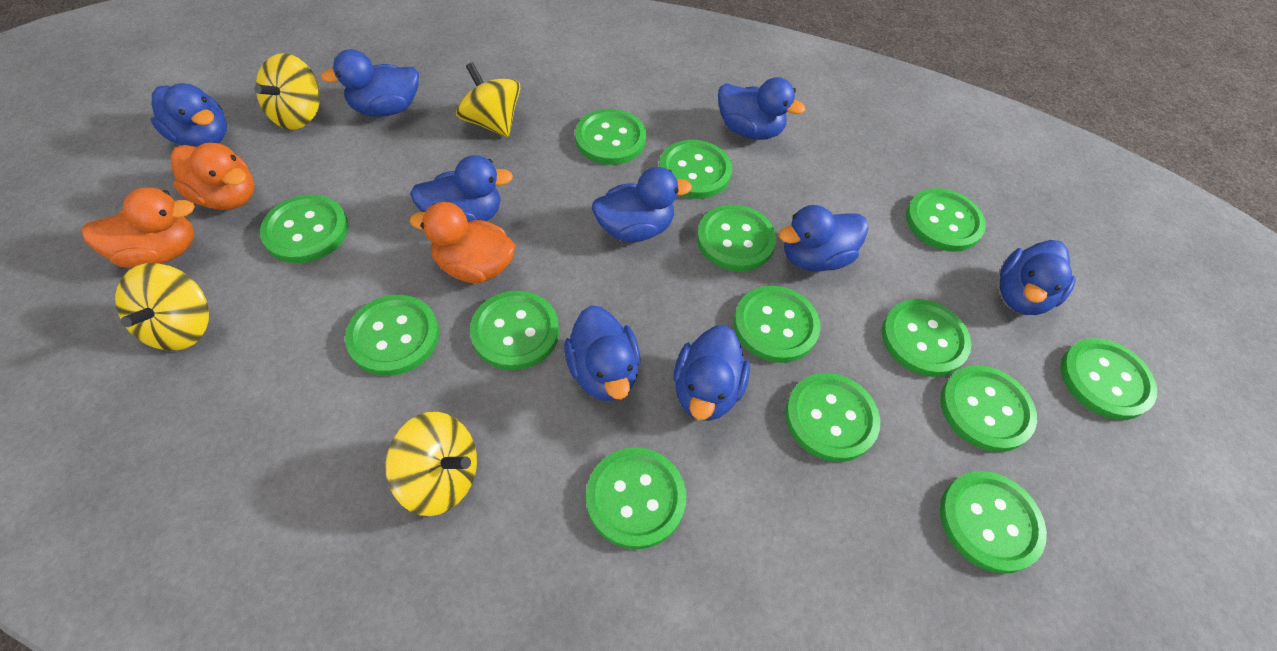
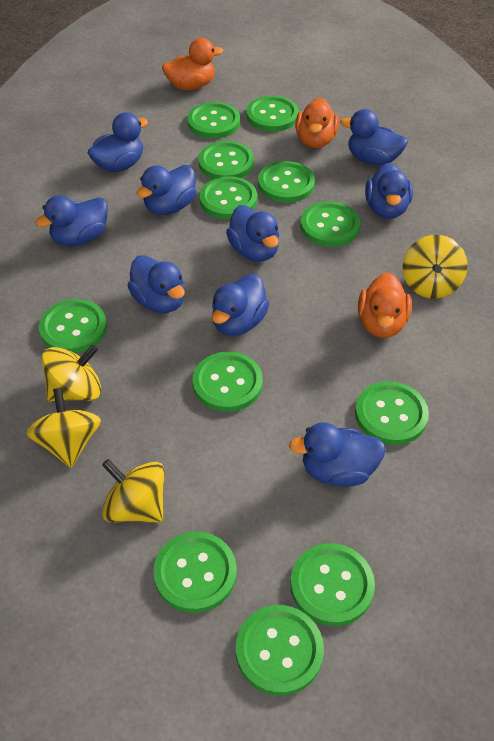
green button: 14 -> 12

